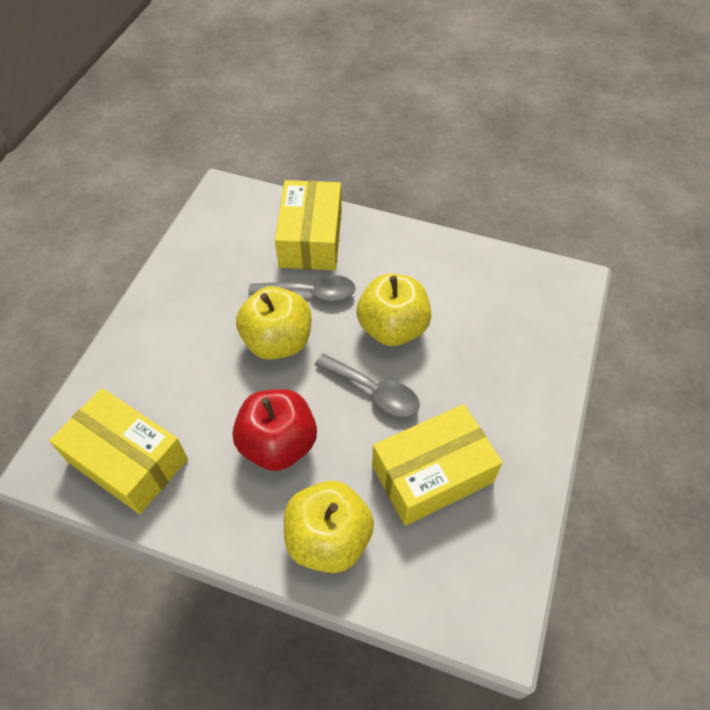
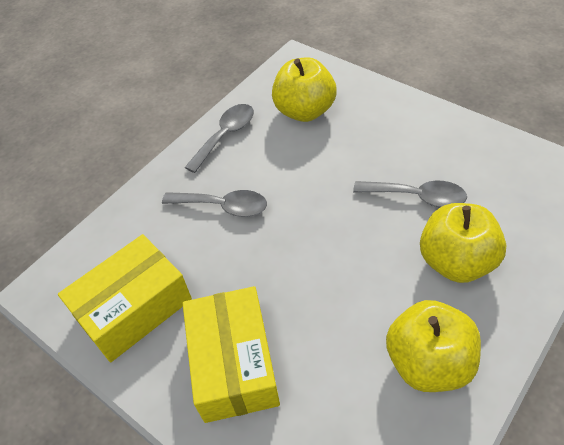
grey spoon: 2 -> 3
red apple: 1 -> 0
yellow box: 3 -> 2

